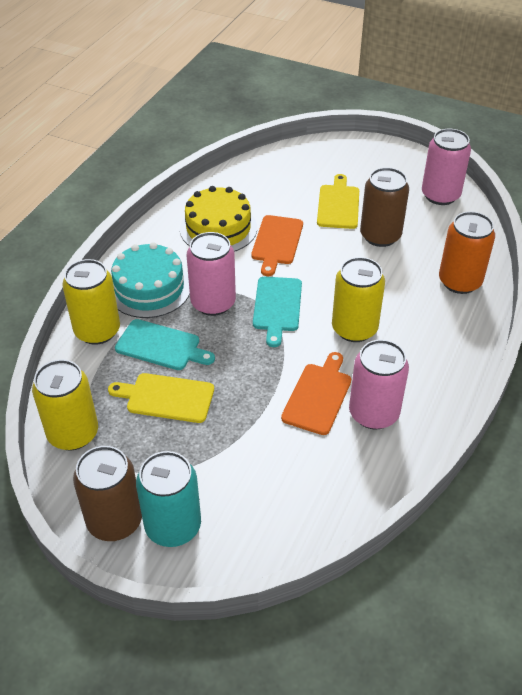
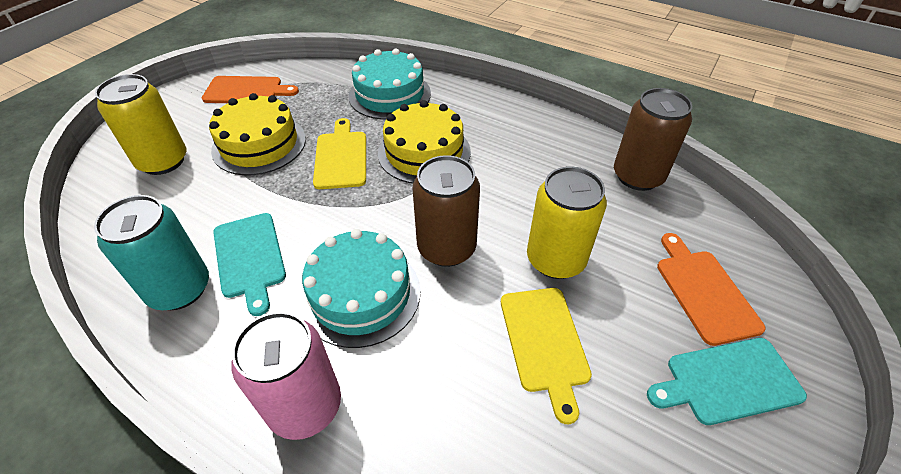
orange can: 1 -> 0
pink can: 3 -> 1
turquoise cake: 1 -> 2
yellow cake: 1 -> 2
yellow can: 3 -> 2

